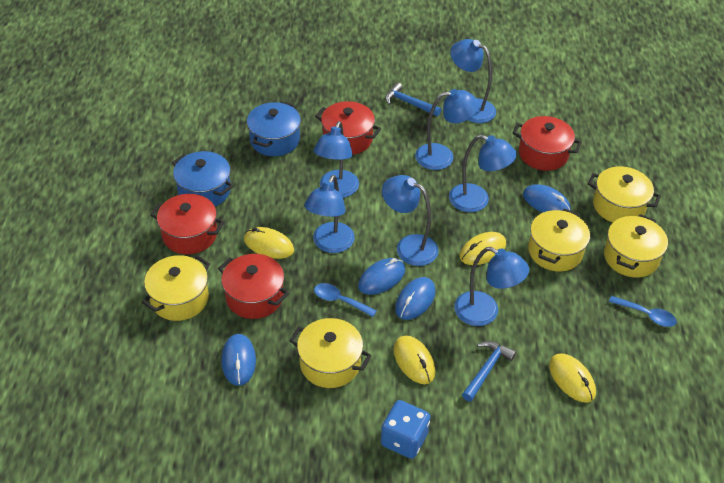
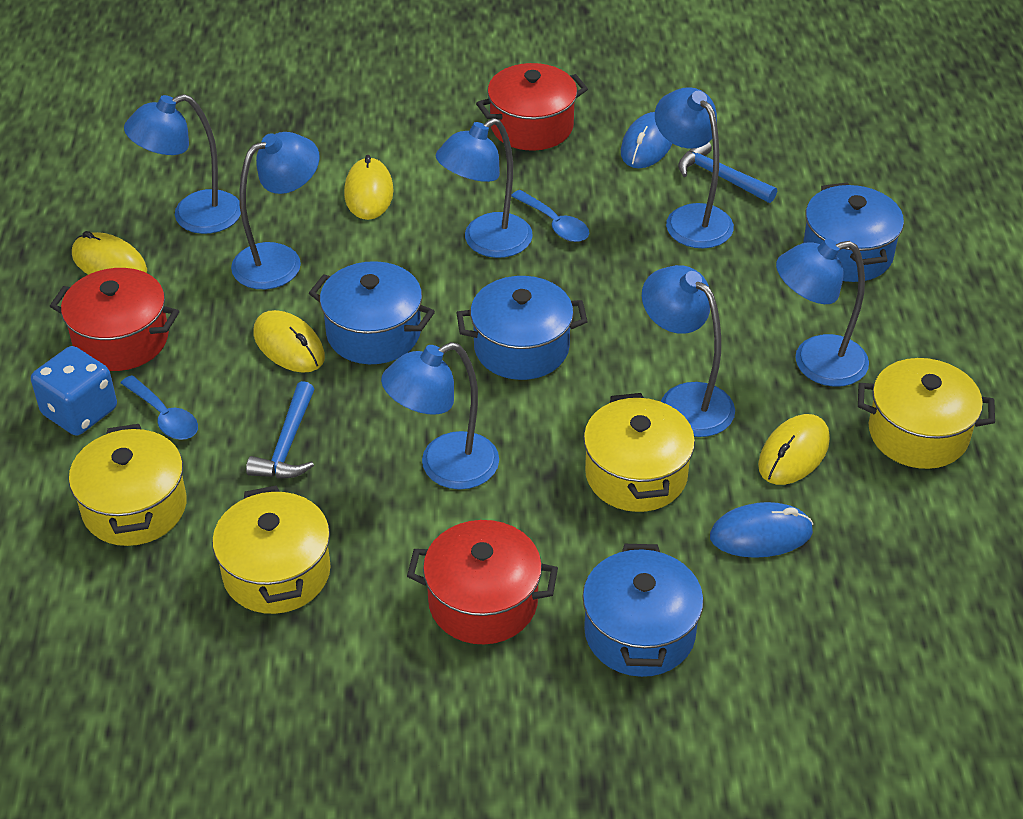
blue mouse: 4 -> 2
blue pot: 2 -> 4
red pot: 4 -> 3
yellow pot: 5 -> 4

